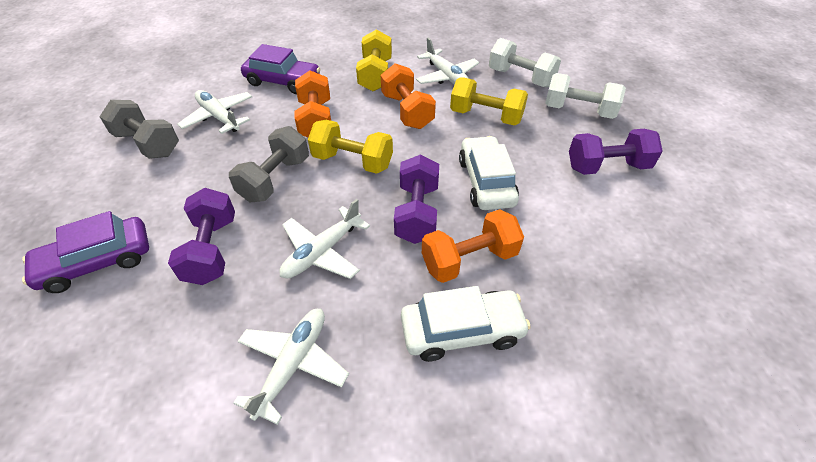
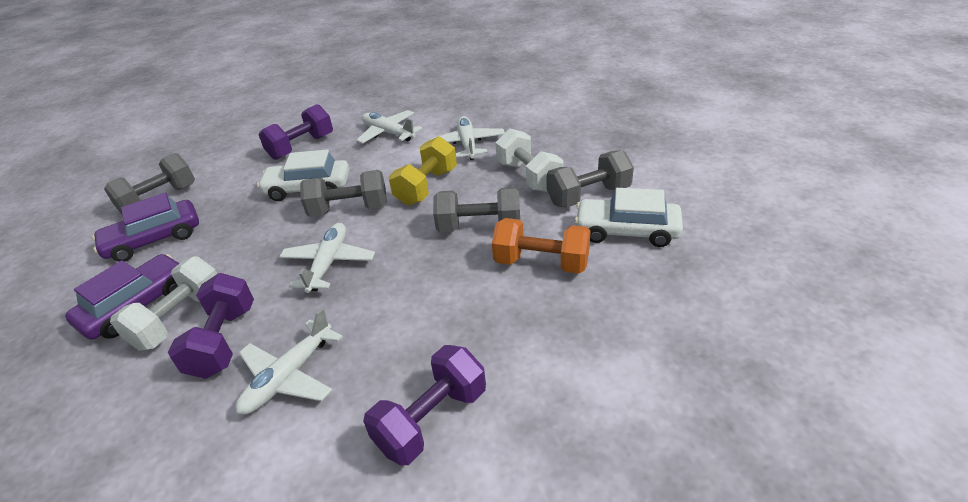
grey dumbbell: 2 -> 4
orange dumbbell: 3 -> 1
yellow dumbbell: 3 -> 1

